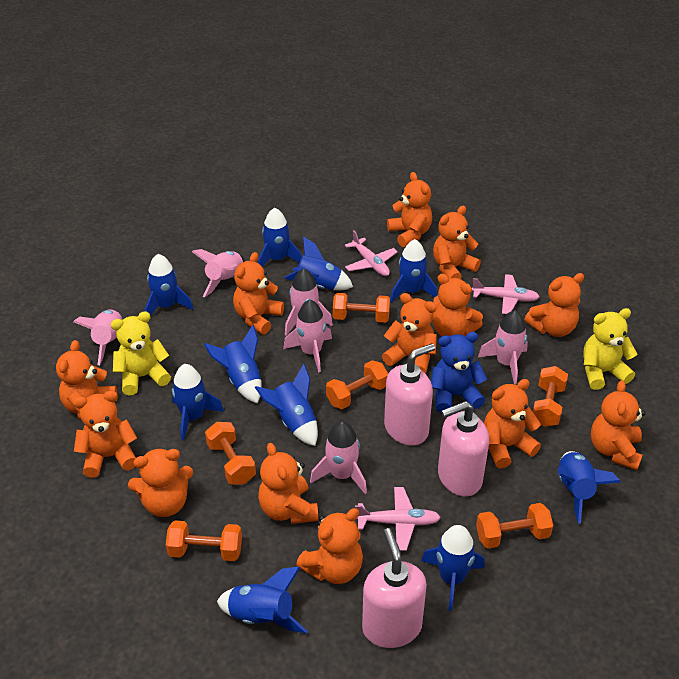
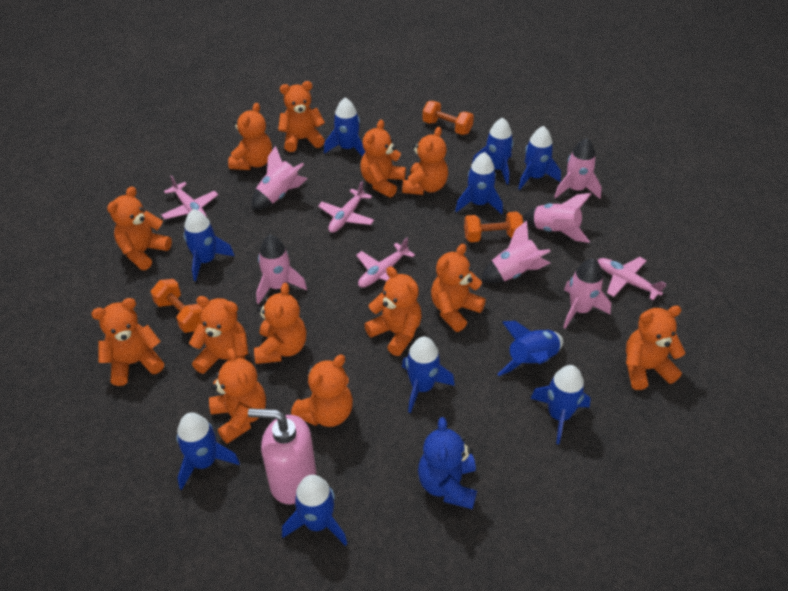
orange dumbbell: 6 -> 3
pink plane: 3 -> 4
pink soap dispenser: 3 -> 1
yellow teddy bear: 2 -> 0

